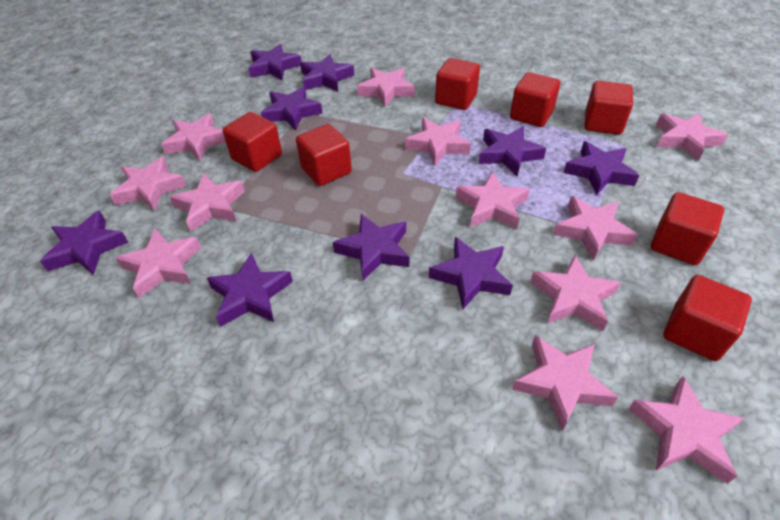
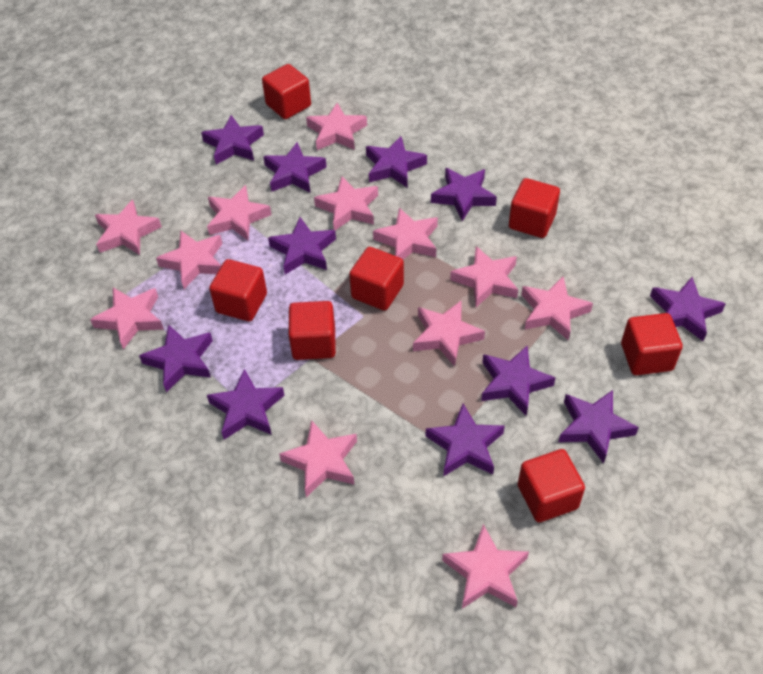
purple star: 9 -> 11

